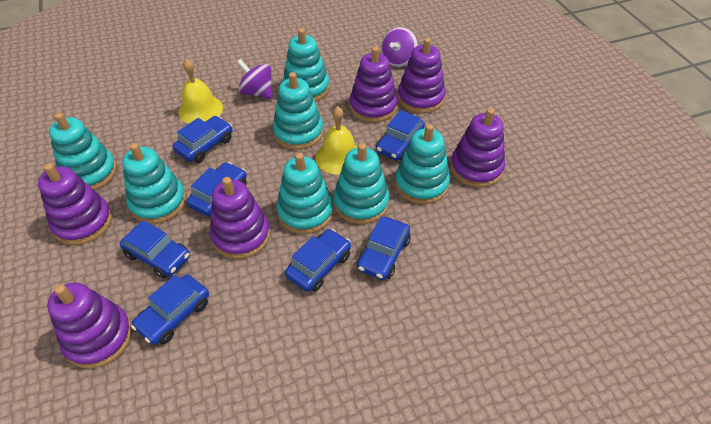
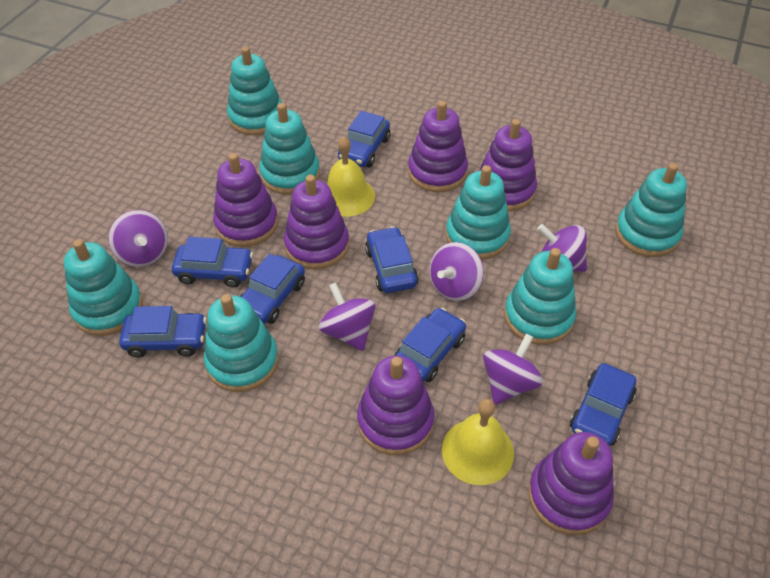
purple spinning top: 2 -> 5

